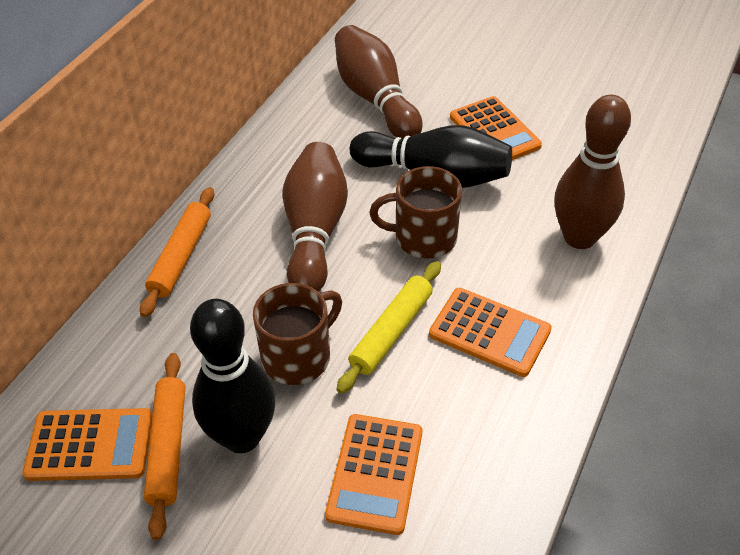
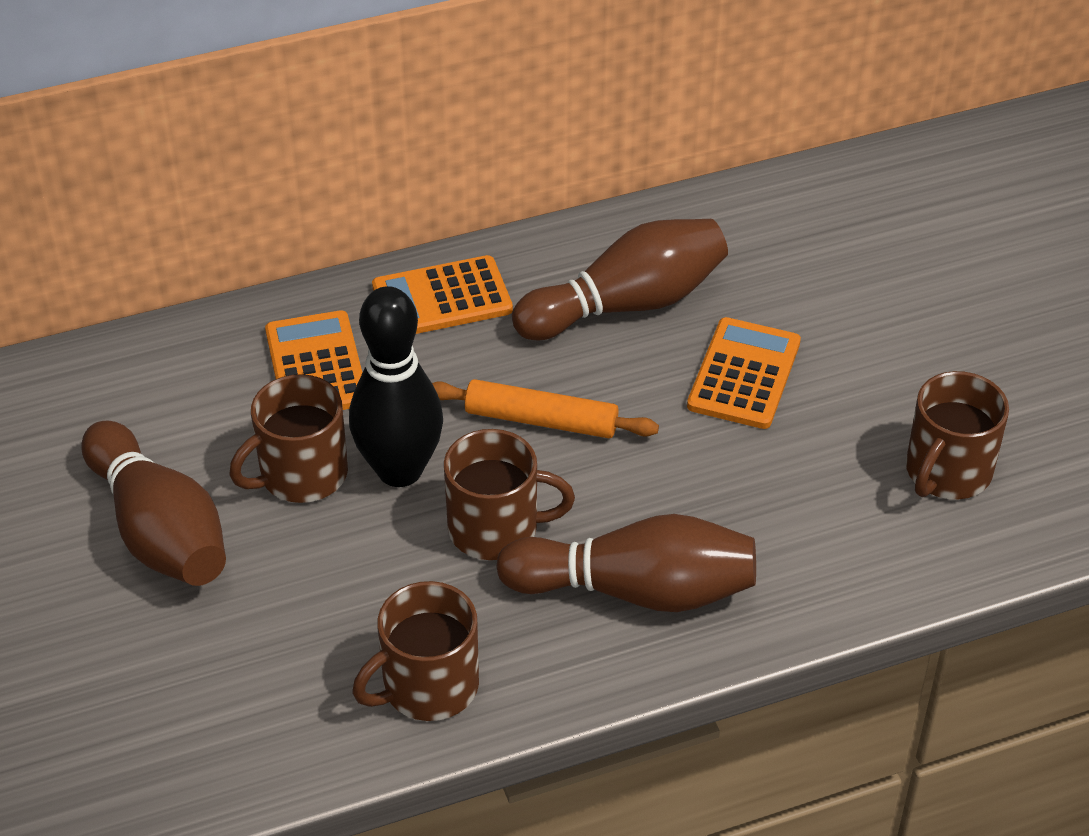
black bowling pin: 2 -> 1
brown mug: 2 -> 4
orange calculator: 4 -> 3
orange rolling pin: 2 -> 1
yellow rolling pin: 1 -> 0

